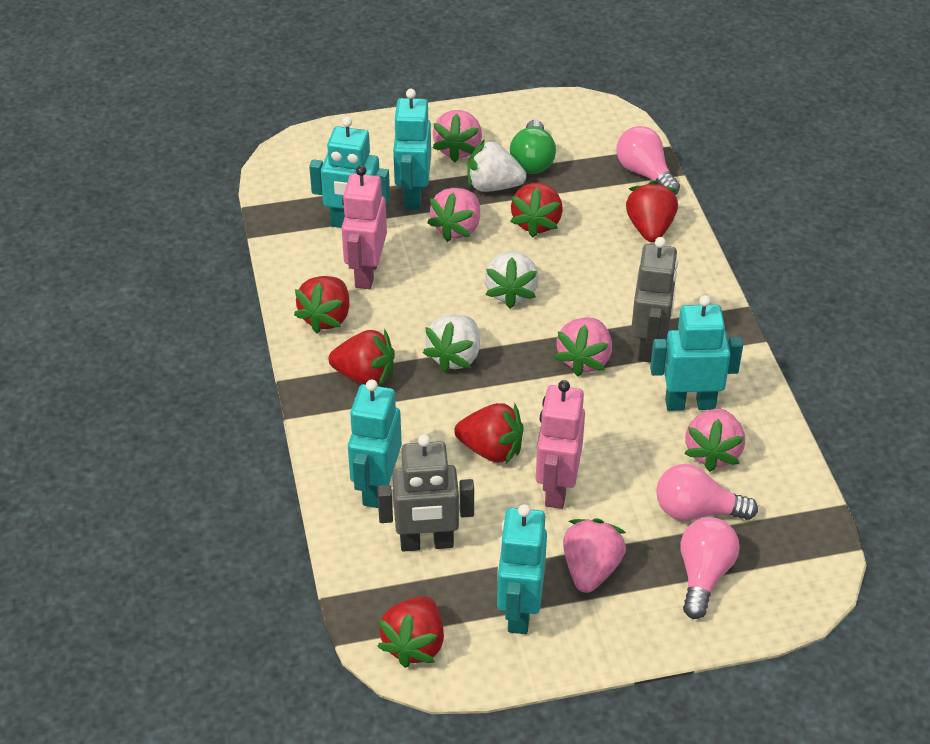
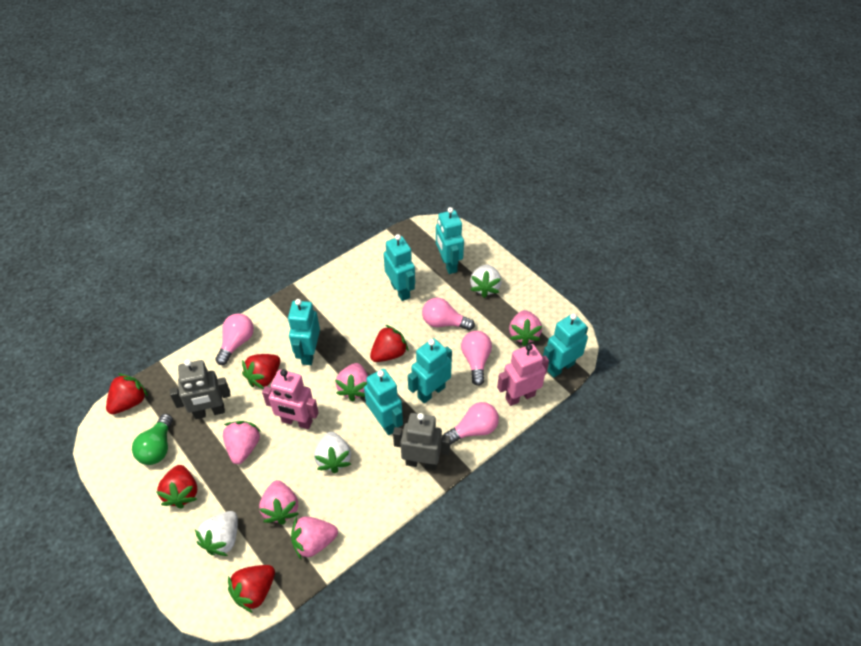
pink light bulb: 3 -> 4
red strawberry: 6 -> 5
turquoise robot: 5 -> 6

